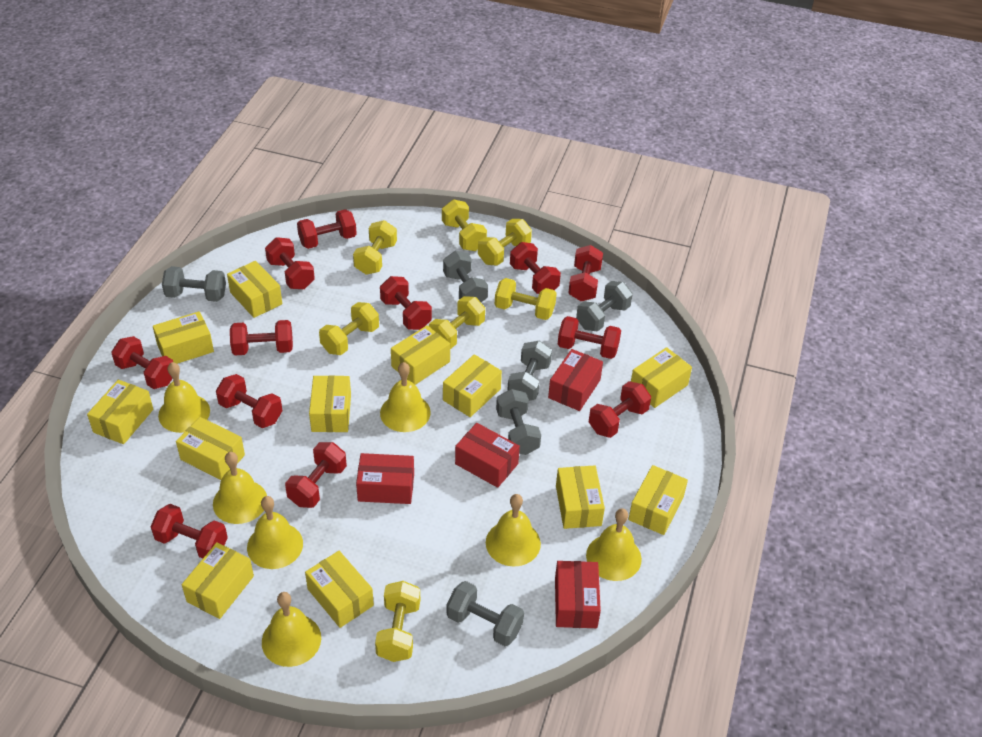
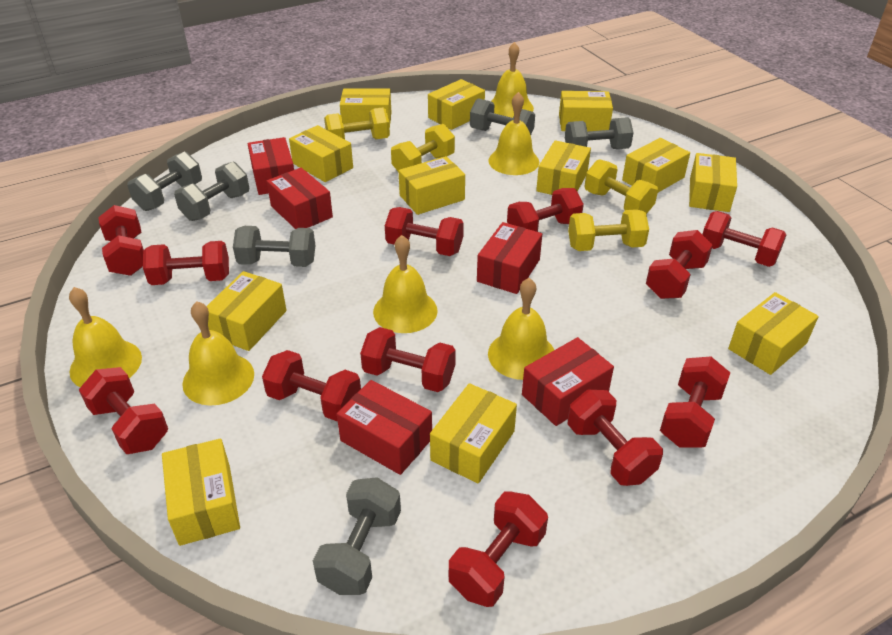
red box: 4 -> 5
yellow bell: 7 -> 6
yellow dumbbell: 7 -> 4

